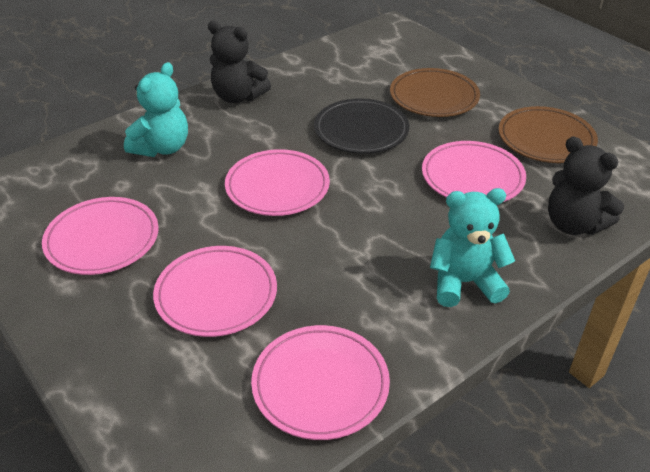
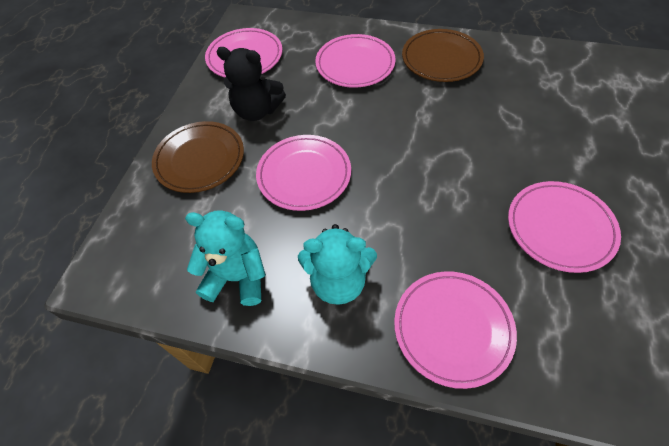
black plate: 1 -> 0
black teddy bear: 2 -> 1

